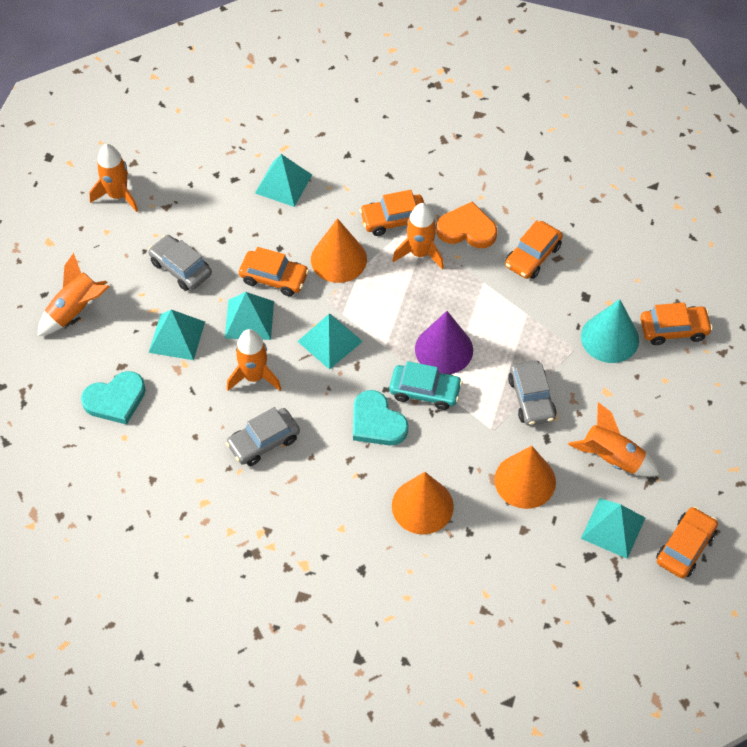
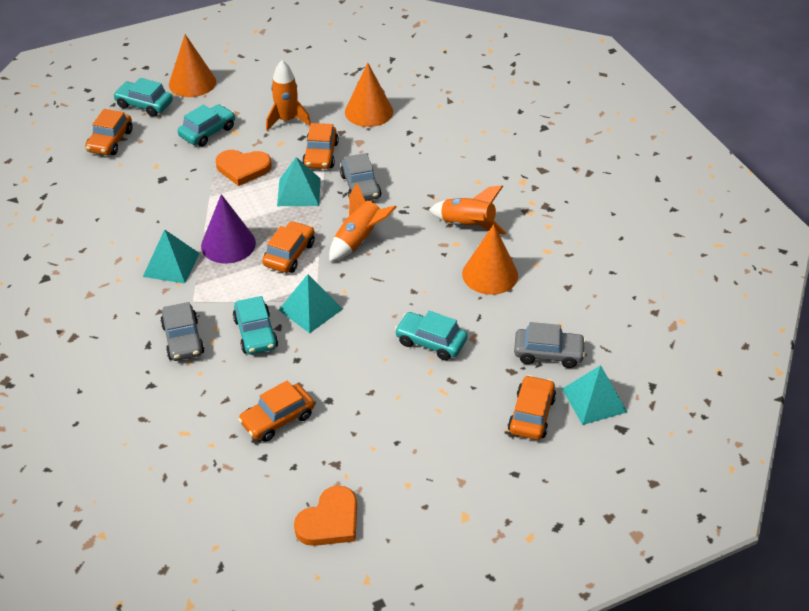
orange heart: 1 -> 2
orange rocket: 5 -> 3
turquoise car: 1 -> 4
turquoise cone: 1 -> 0
turquoise heart: 2 -> 0
turquoise pyramid: 5 -> 4

